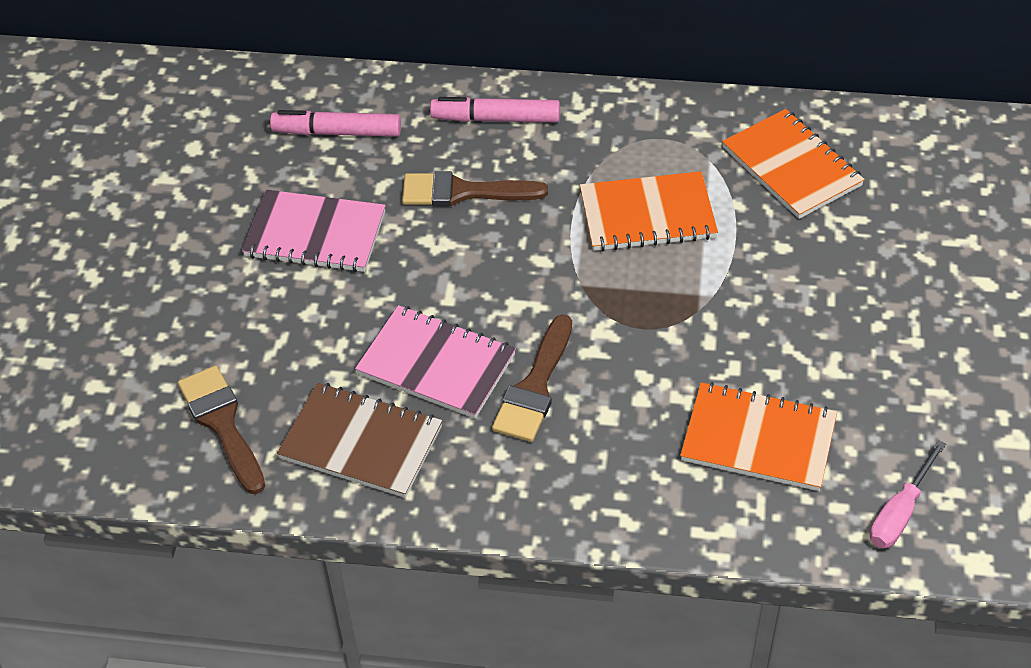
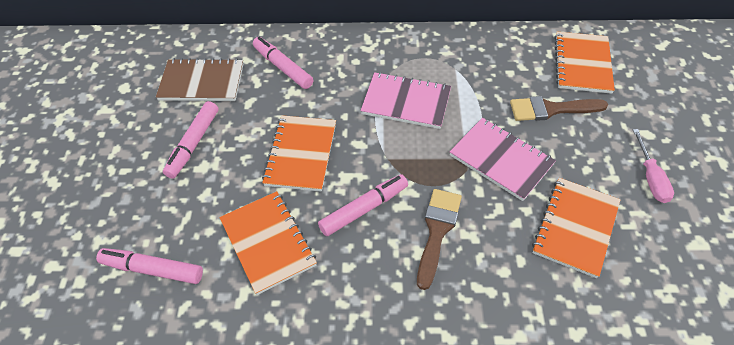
brown brush: 3 -> 2
orange notebook: 3 -> 4
pink marker: 2 -> 4

